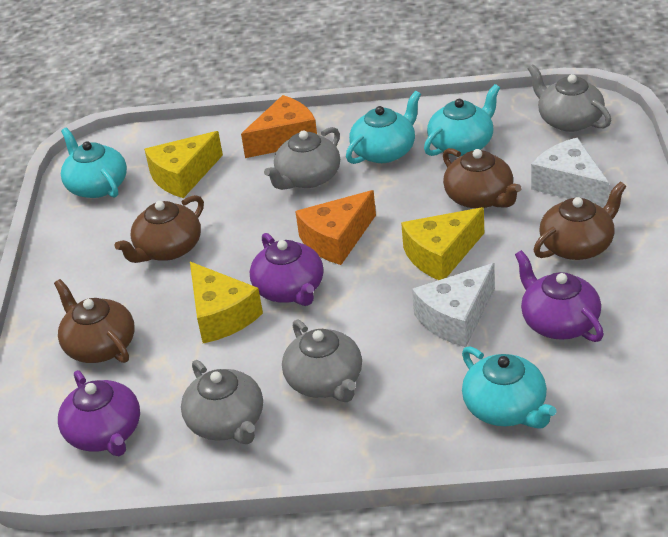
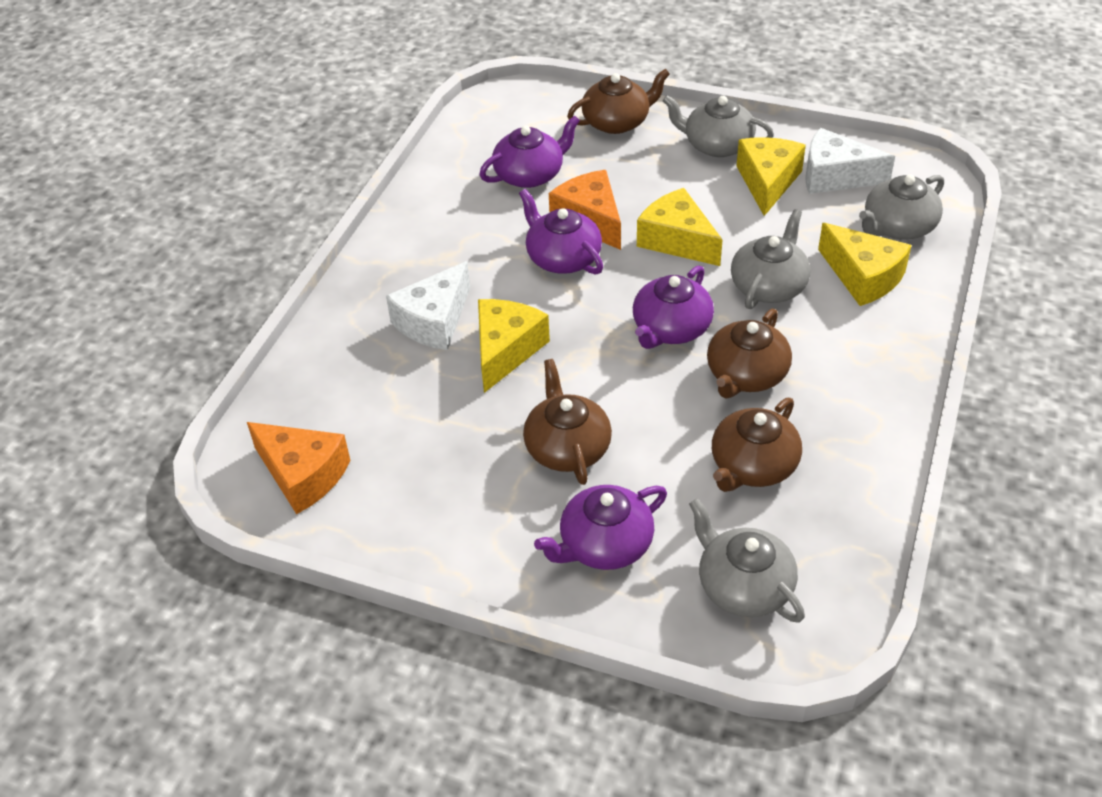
purple teapot: 3 -> 4
turquoise teapot: 4 -> 0
yellow cheese: 3 -> 4

